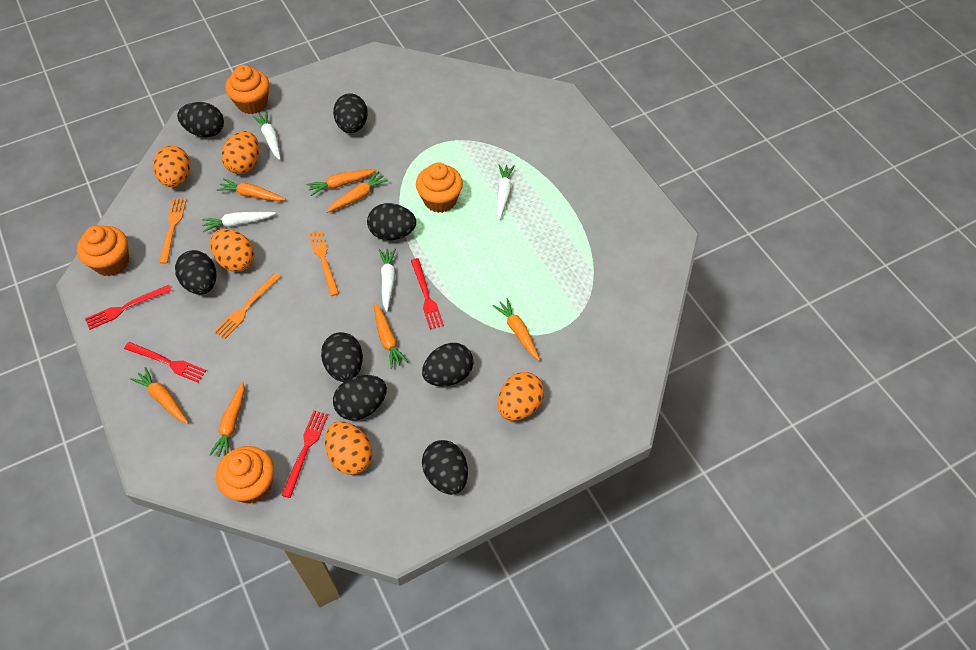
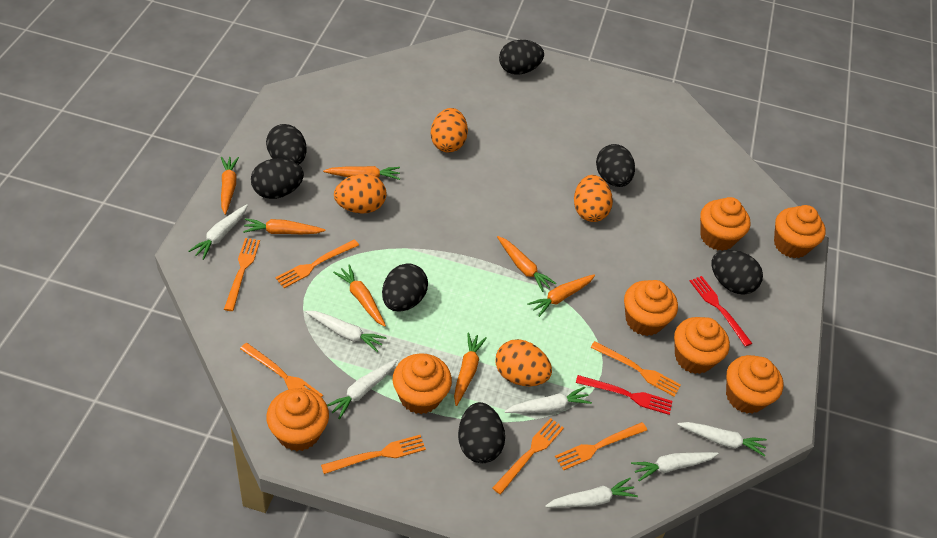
black egg: 8 -> 7
orange cupcake: 4 -> 7
orange egg: 5 -> 4
orange fork: 3 -> 7
red fork: 4 -> 2
white carrot: 4 -> 7

